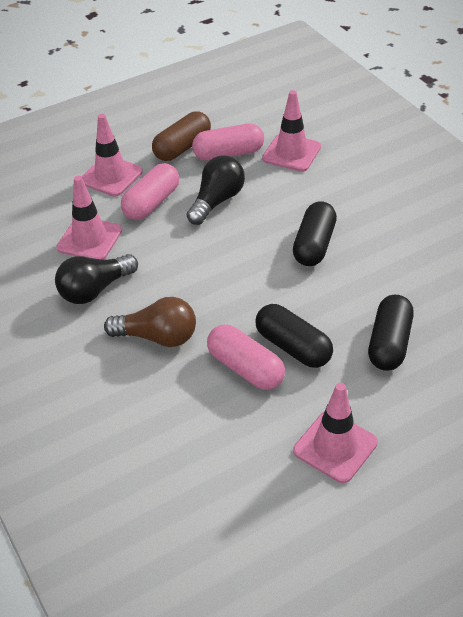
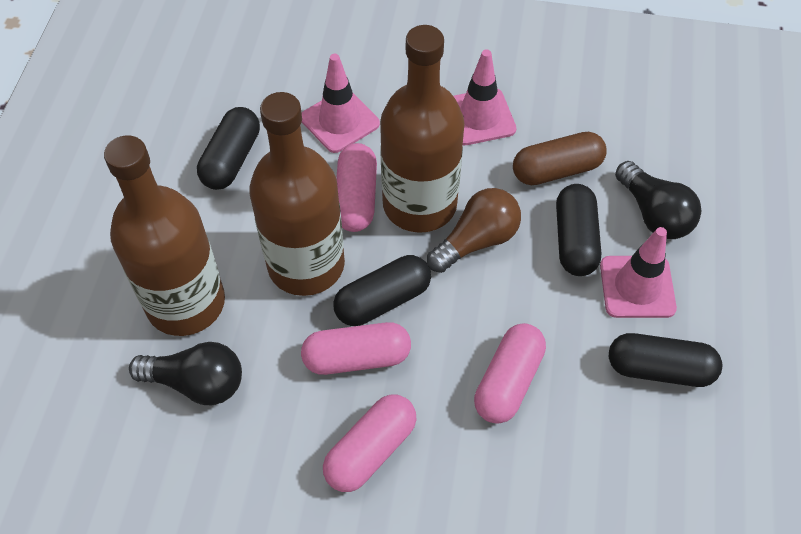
black capsule: 3 -> 4
brown bottle: 0 -> 3
pink capsule: 3 -> 4
pink traffic cone: 4 -> 3

